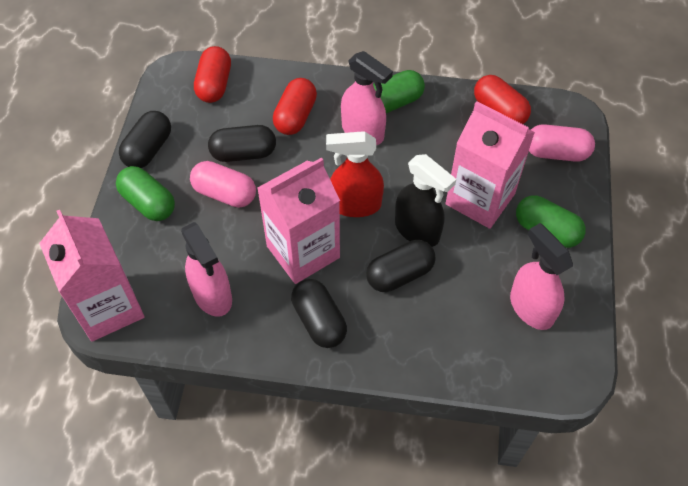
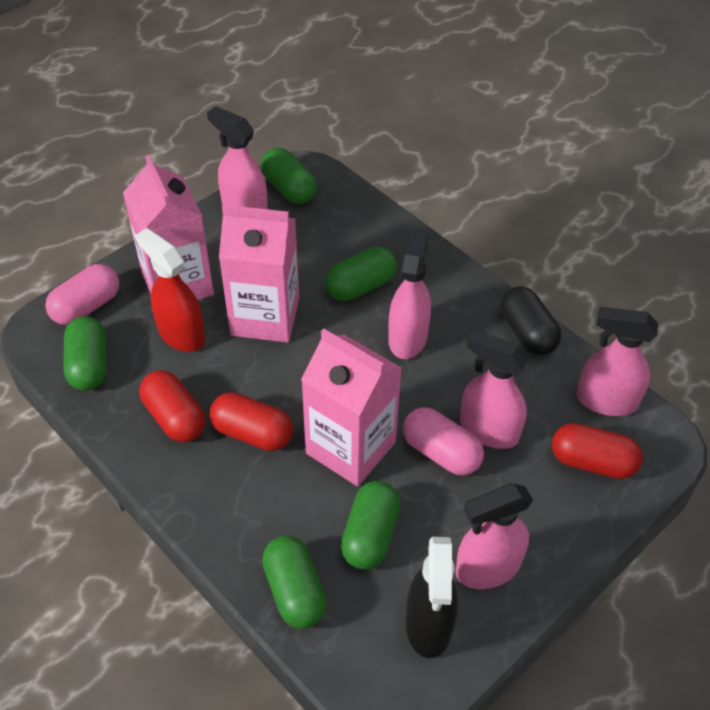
black capsule: 4 -> 1
green capsule: 3 -> 5
pink spray bottle: 3 -> 5

